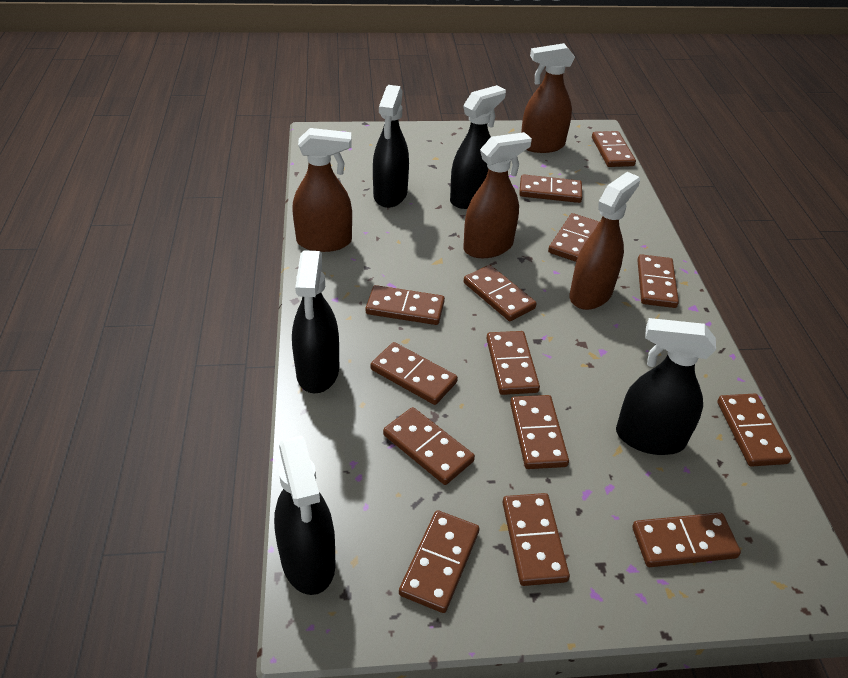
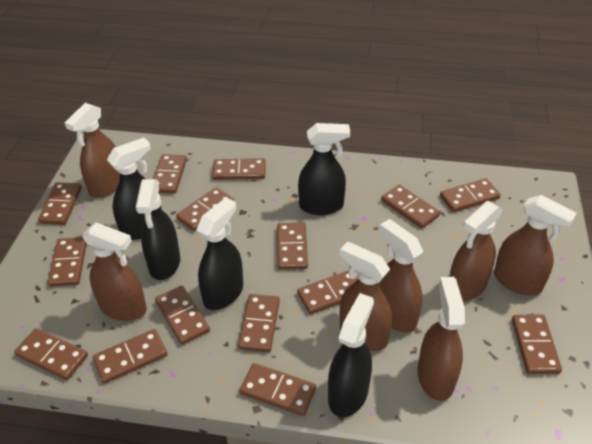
brown domino: 14 -> 15
brown spray bottle: 4 -> 7

